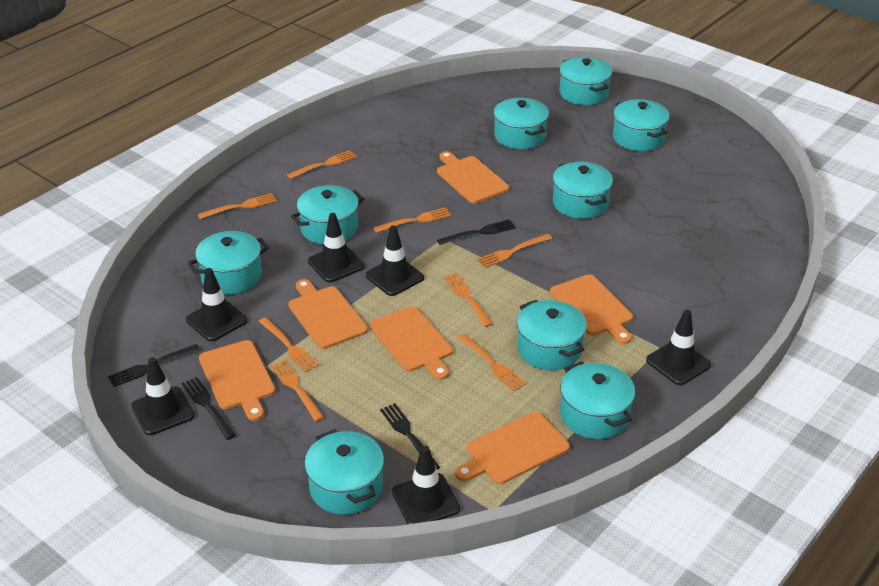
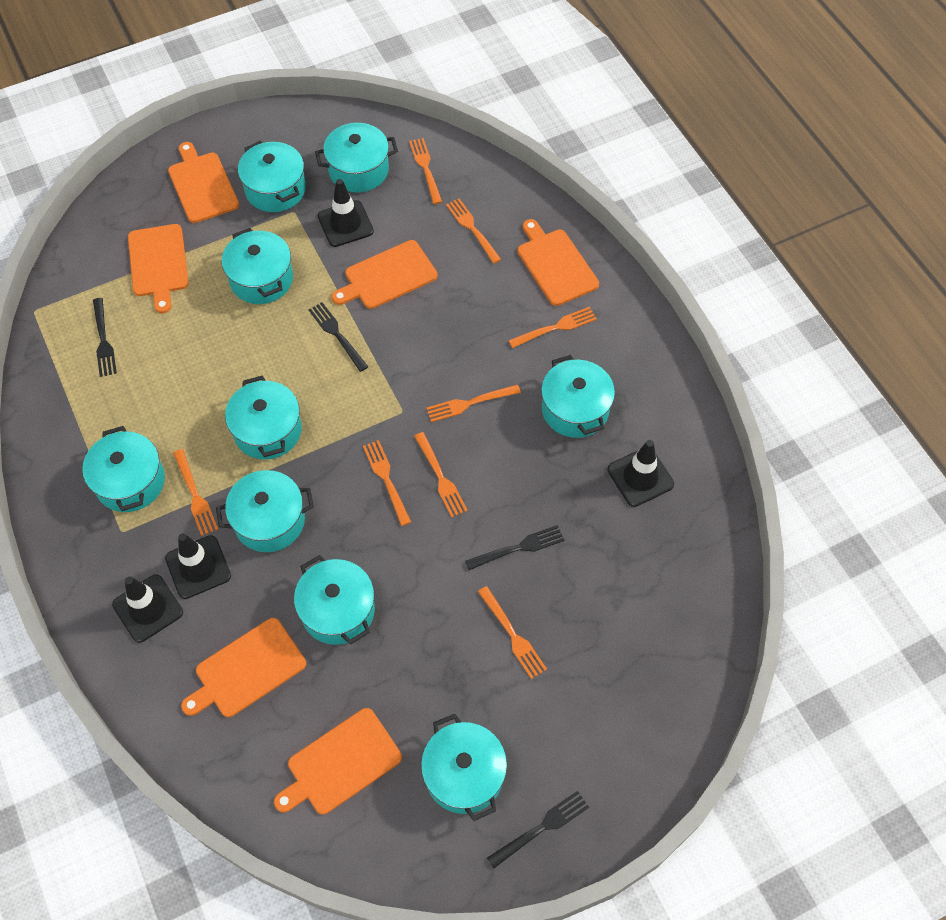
black traffic cone: 6 -> 4

